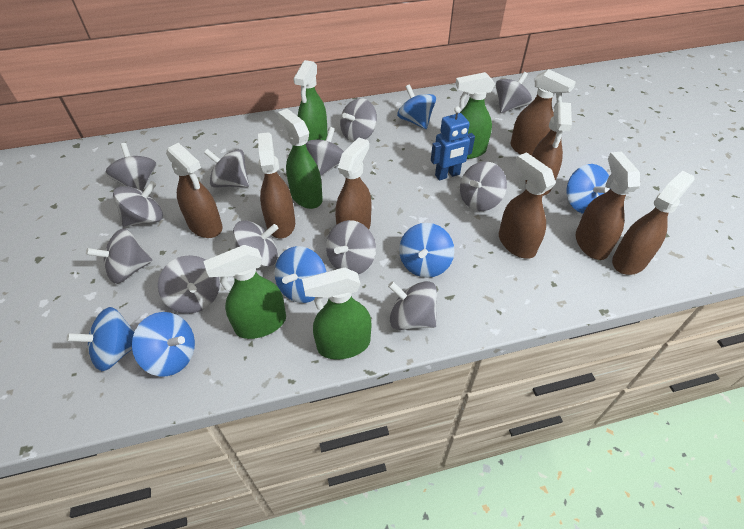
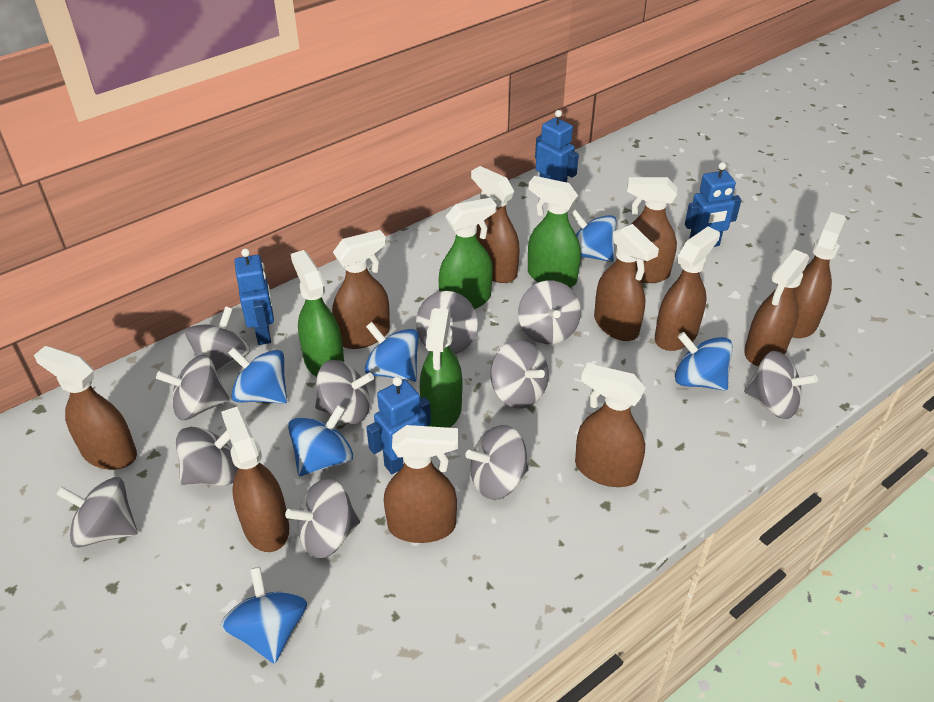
blue robot: 1 -> 4
brown spray bottle: 8 -> 11
green spray bottle: 5 -> 4
grey spinning top: 12 -> 11

